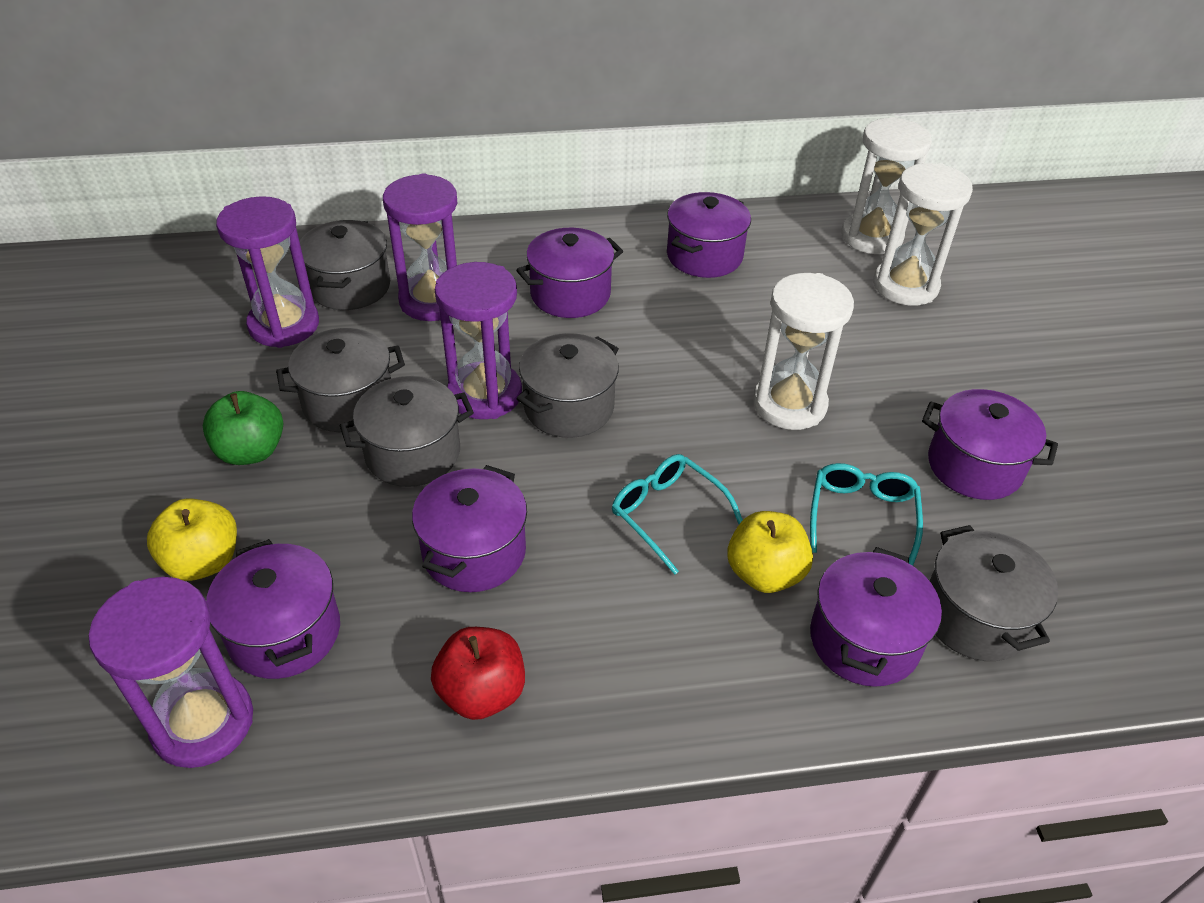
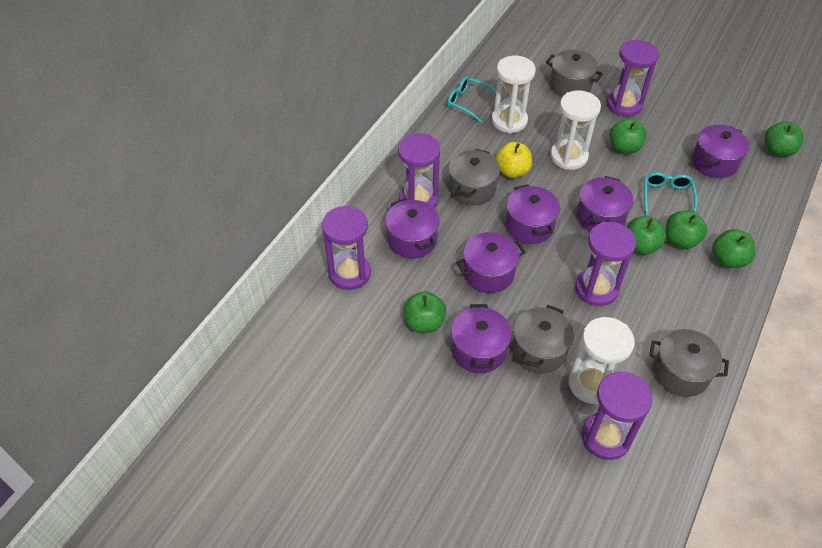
green apple: 1 -> 6
grey pot: 5 -> 4
purple hourglass: 4 -> 5
red apple: 1 -> 0
yellow apple: 2 -> 1

